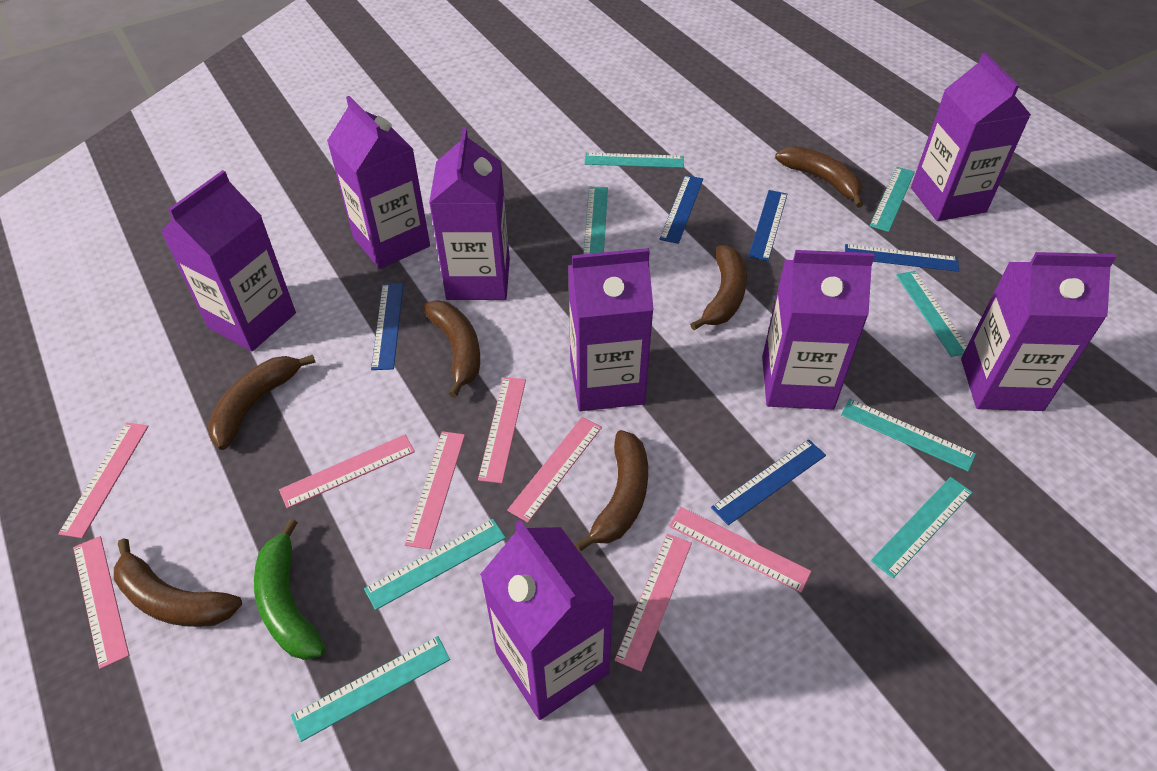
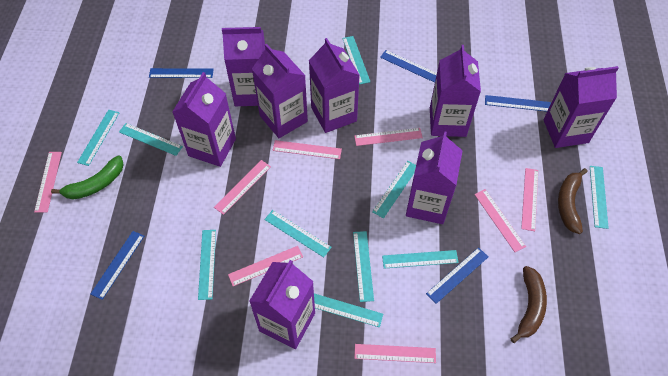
brown banana: 6 -> 2
turquoise ruler: 8 -> 10

